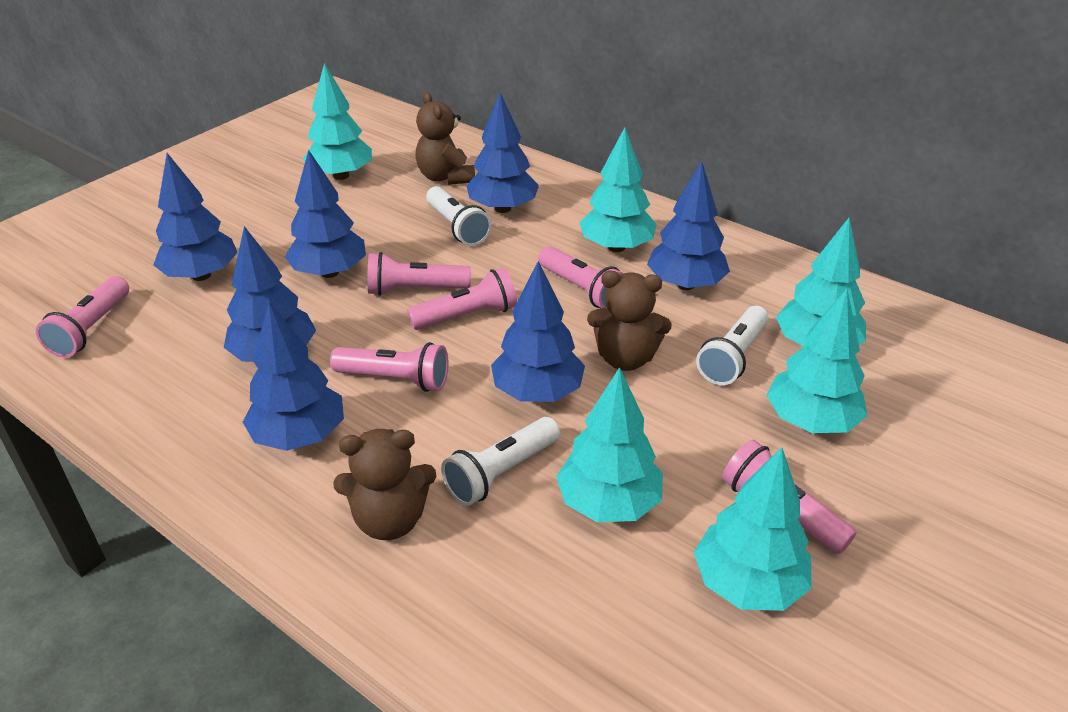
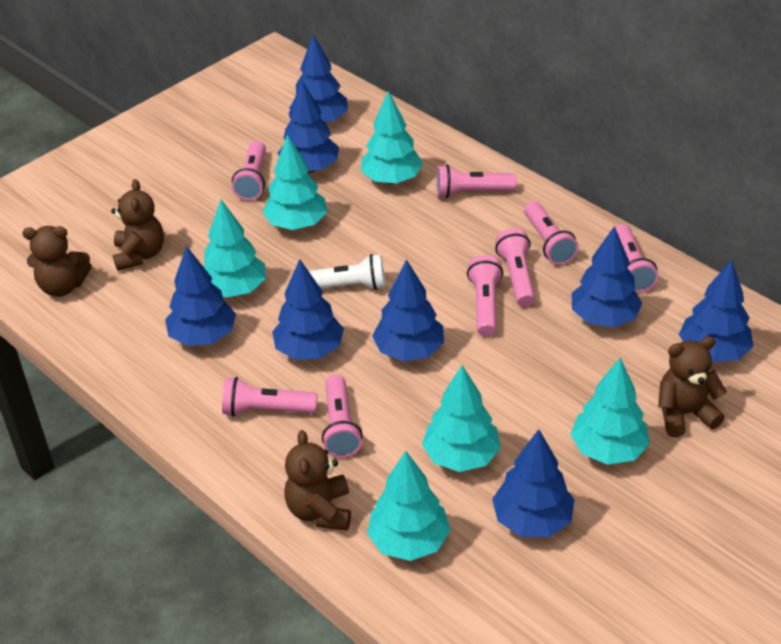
blue tree: 7 -> 8
brown teddy bear: 3 -> 4
pink flashlight: 6 -> 8
white flashlight: 3 -> 1

